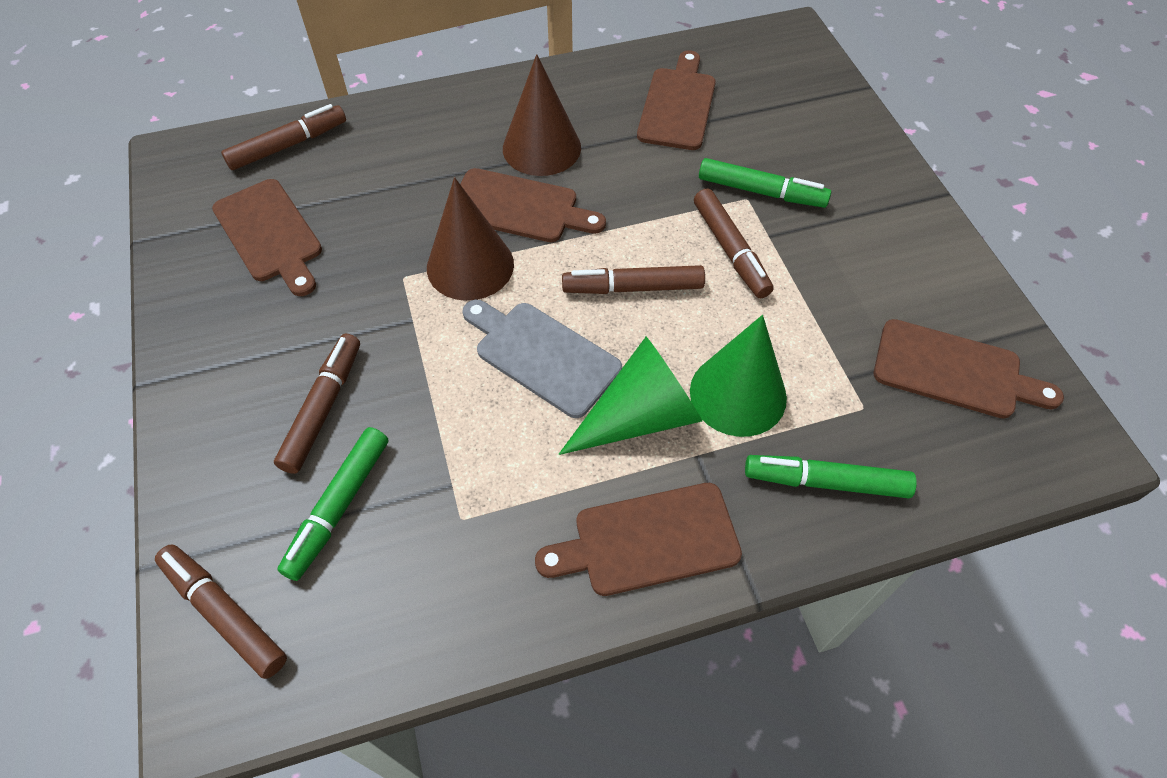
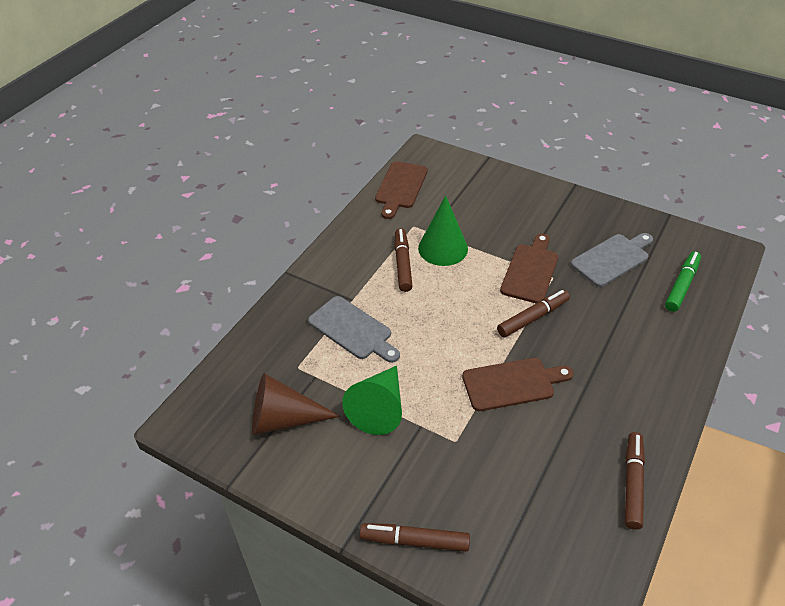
brown cone: 2 -> 1
brown cutting board: 5 -> 3
brown marker: 5 -> 4
green marker: 3 -> 1
grey cutting board: 1 -> 2

